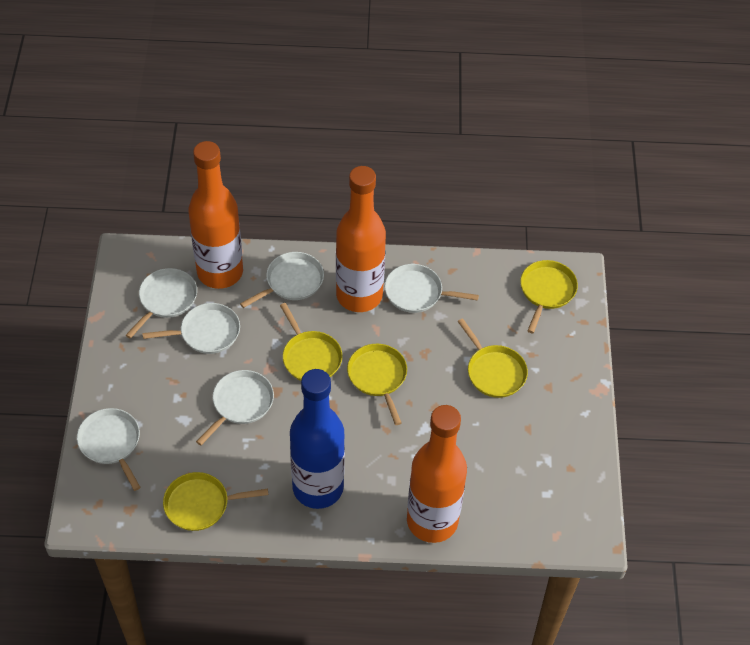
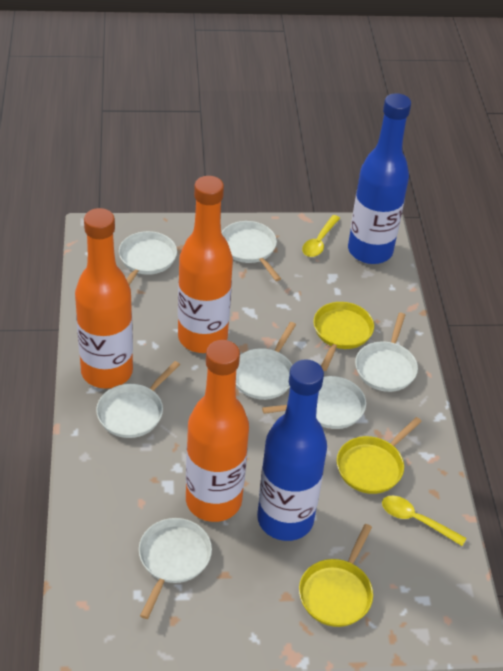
blue bottle: 1 -> 2
white pan: 6 -> 7
yellow pan: 5 -> 3
yellow spoon: 0 -> 2

